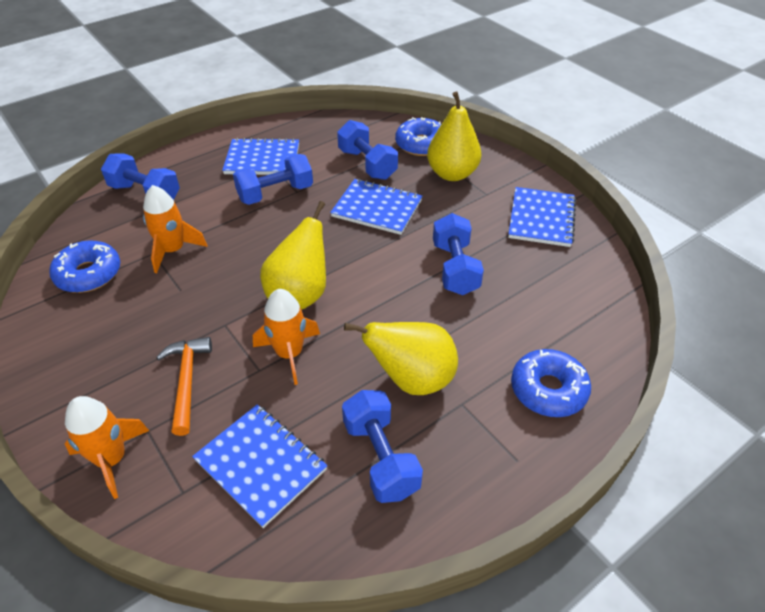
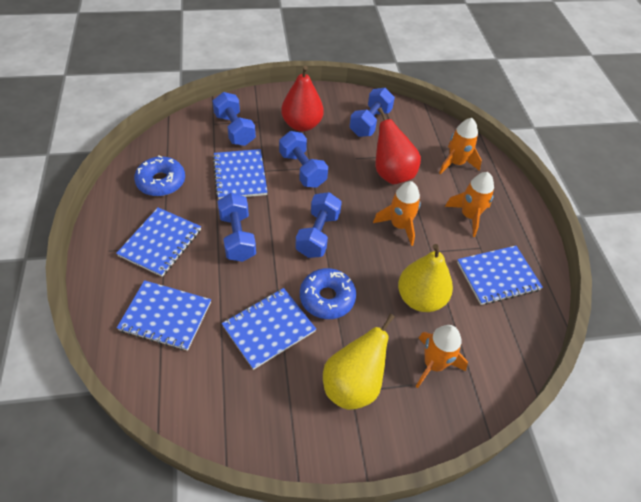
blue donut: 3 -> 2
blue notebook: 4 -> 5
orange hammer: 1 -> 0
orange rocket: 3 -> 4
red pear: 0 -> 2
yellow pear: 3 -> 2

